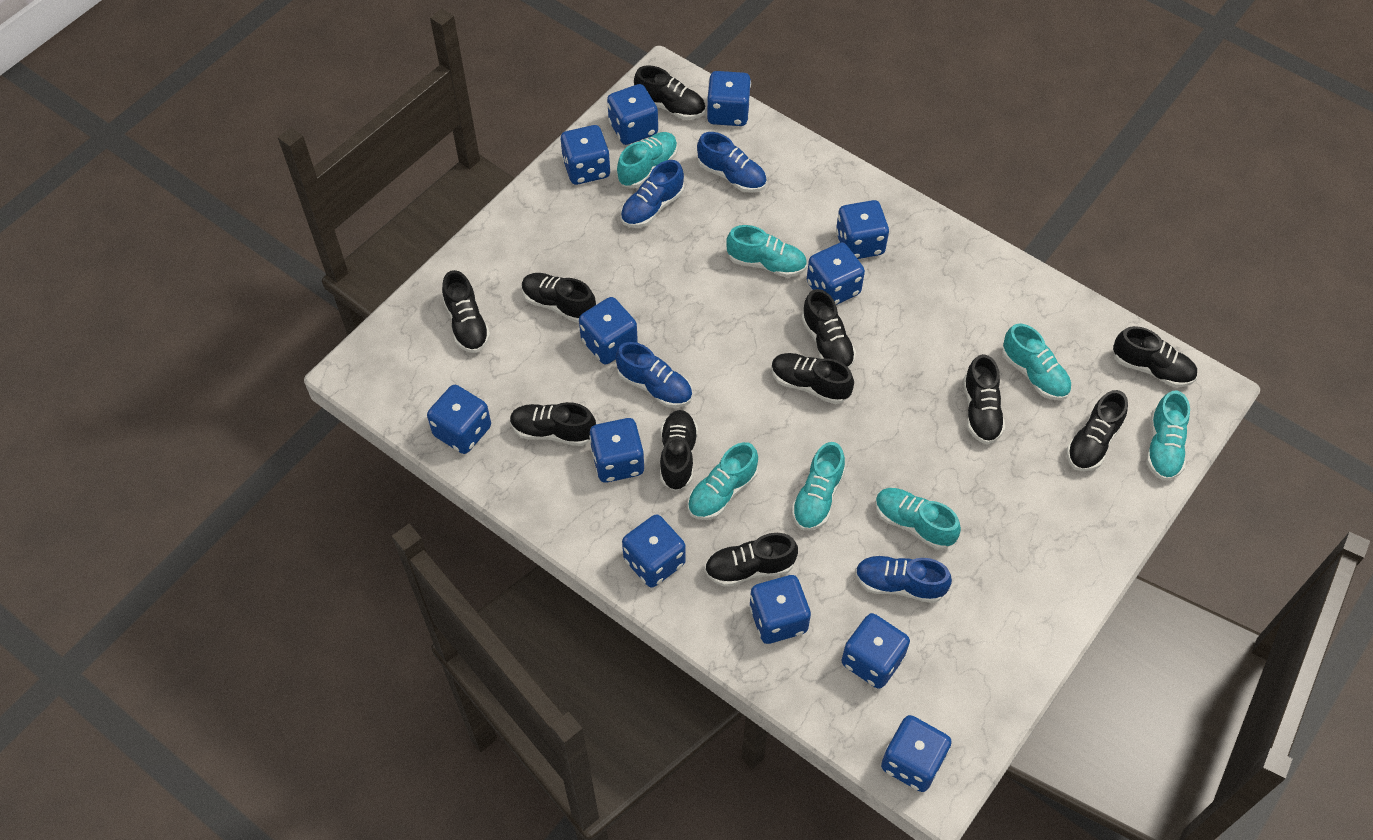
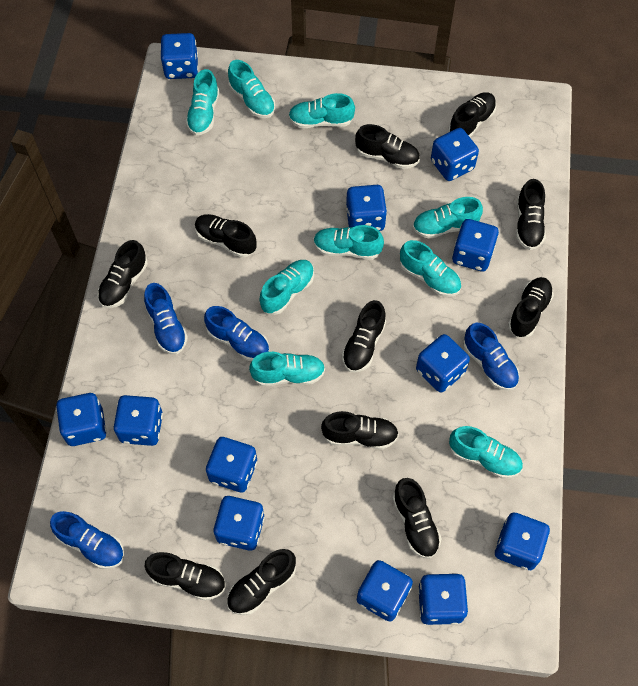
turquoise shoe: 7 -> 9

